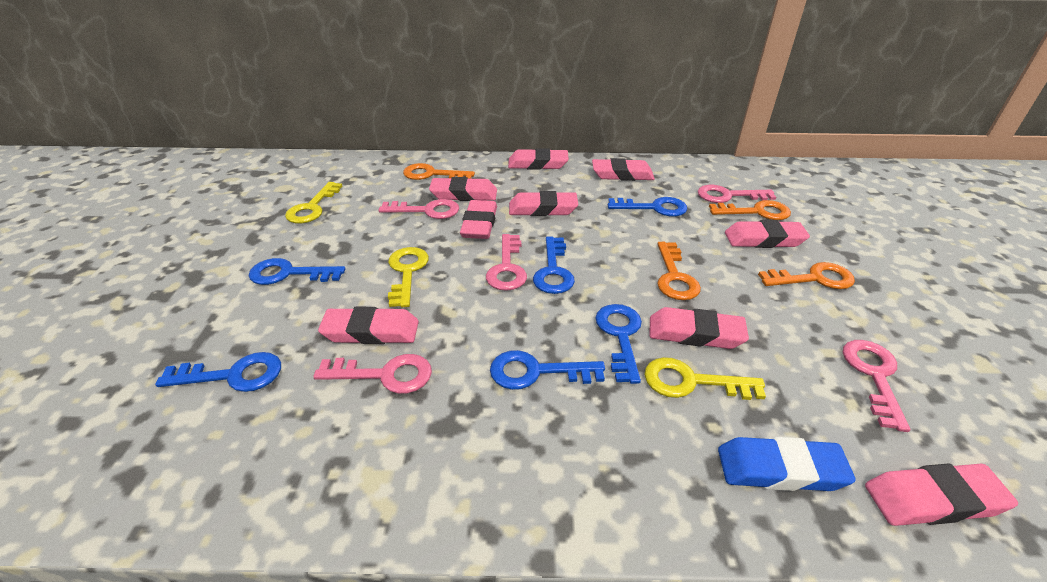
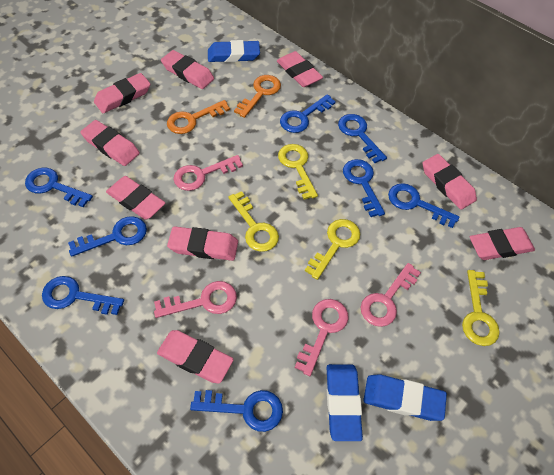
blue eraser: 1 -> 3
blue key: 6 -> 8
orange key: 4 -> 2
pink key: 5 -> 4
yellow key: 3 -> 4

